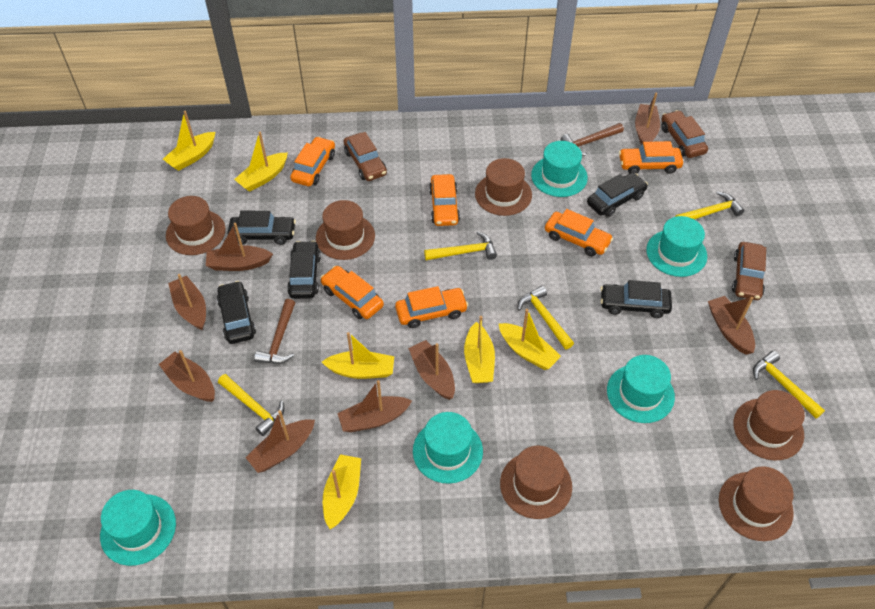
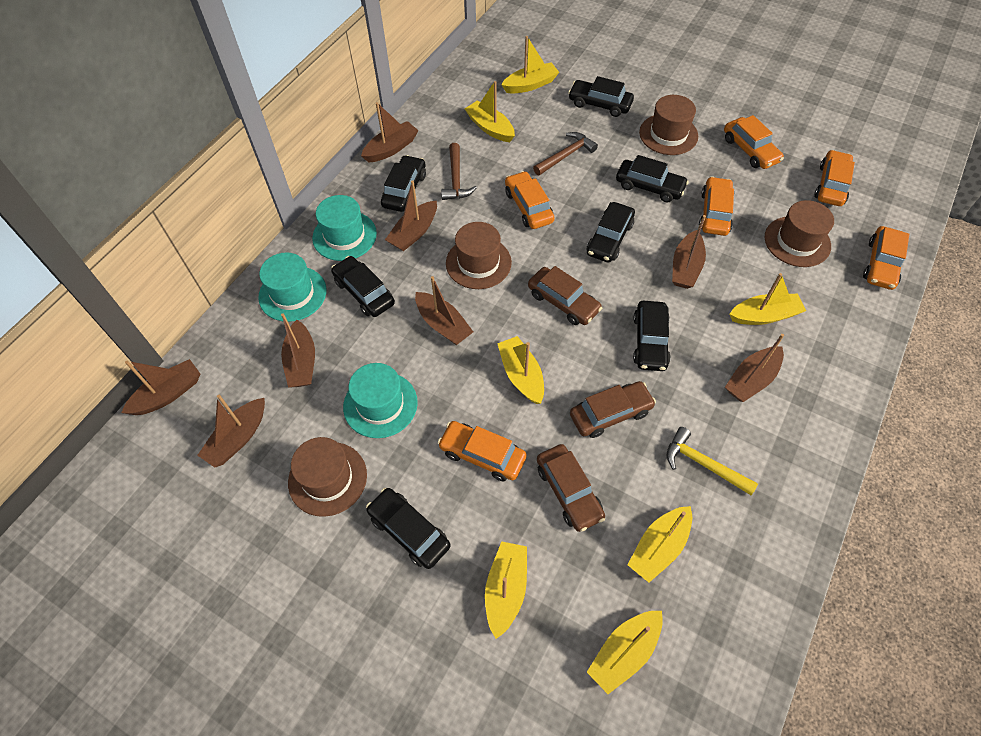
black car: 5 -> 7
brown hat: 6 -> 4
turquoise hat: 5 -> 3
yellow boat: 6 -> 7
yellow hammer: 5 -> 1

